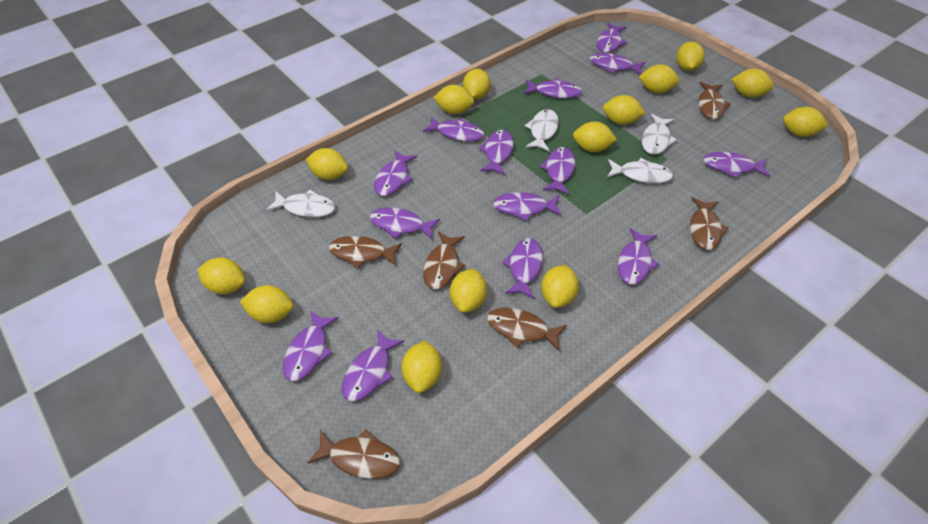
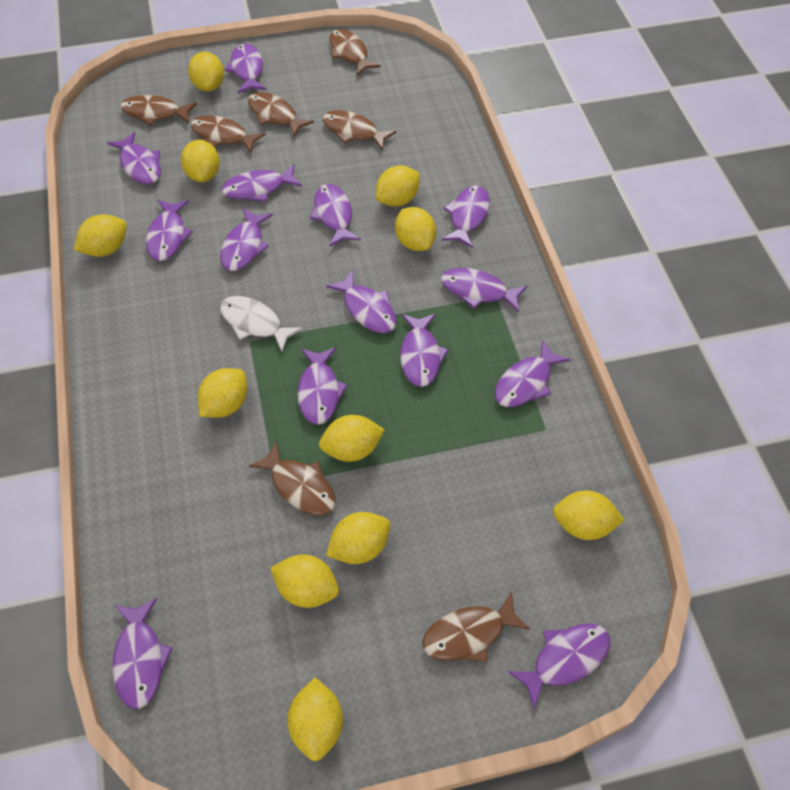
brown fish: 6 -> 7
white fish: 4 -> 1
yellow lemon: 14 -> 11

